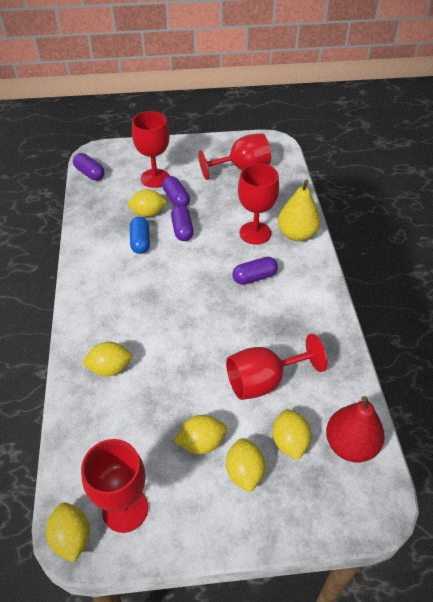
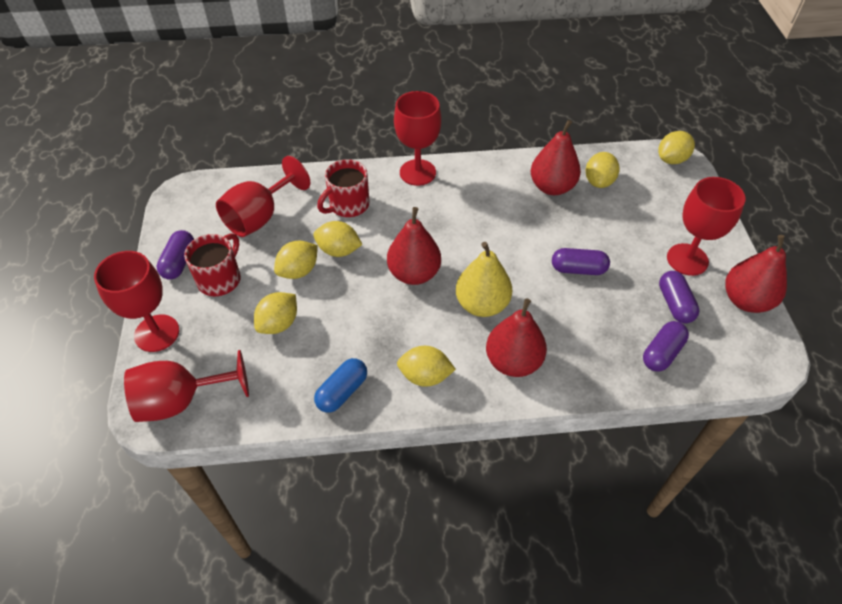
red mug: 0 -> 2
red pear: 1 -> 4

